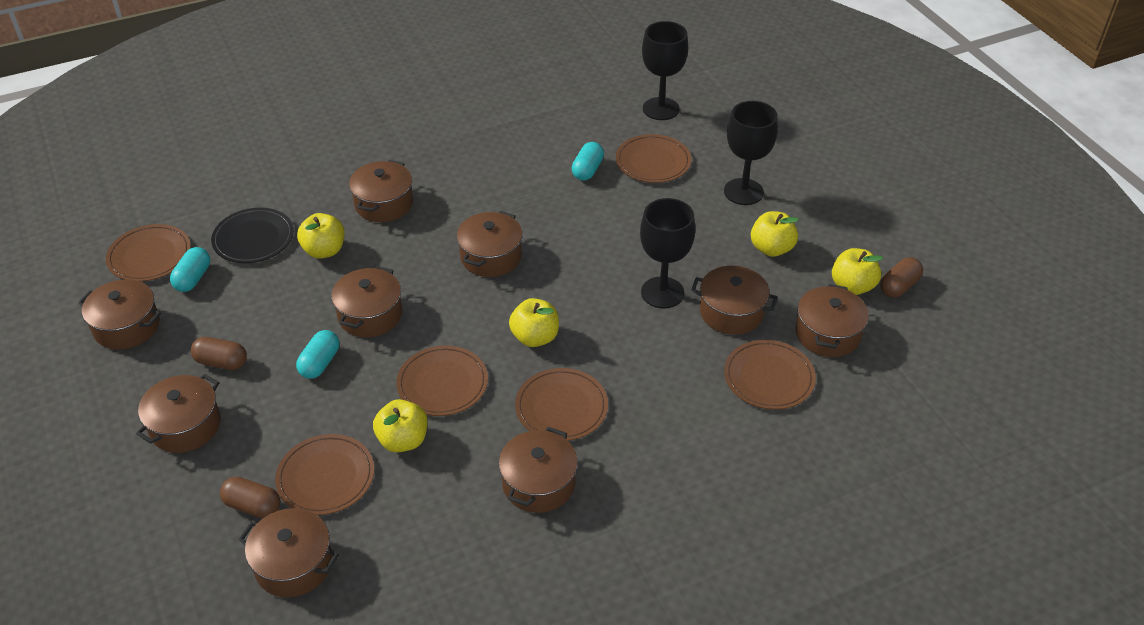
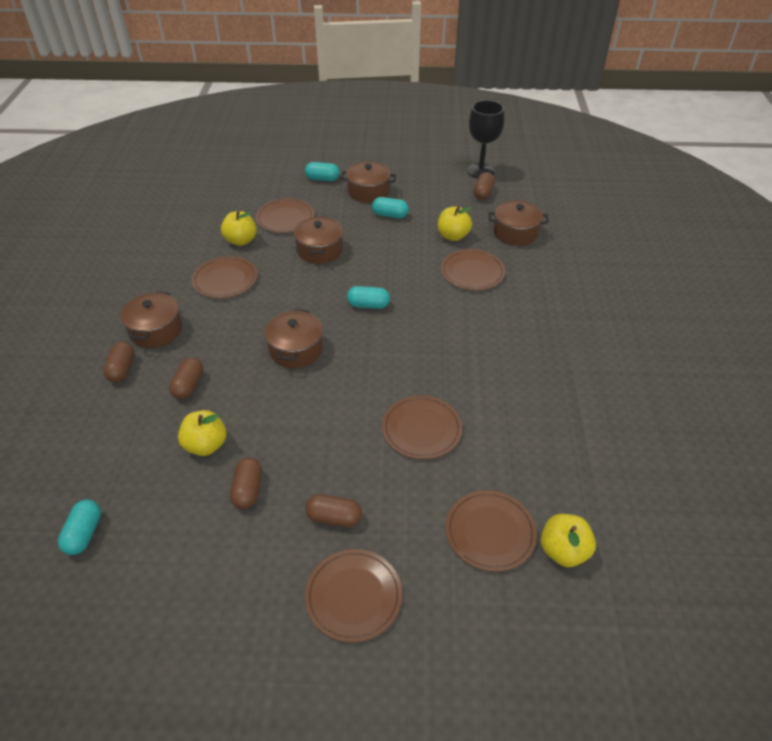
black goblet: 3 -> 1
black plate: 1 -> 0
brown capsule: 3 -> 5
brown pot: 9 -> 5
turquoise capsule: 3 -> 4
yellow apple: 5 -> 4

